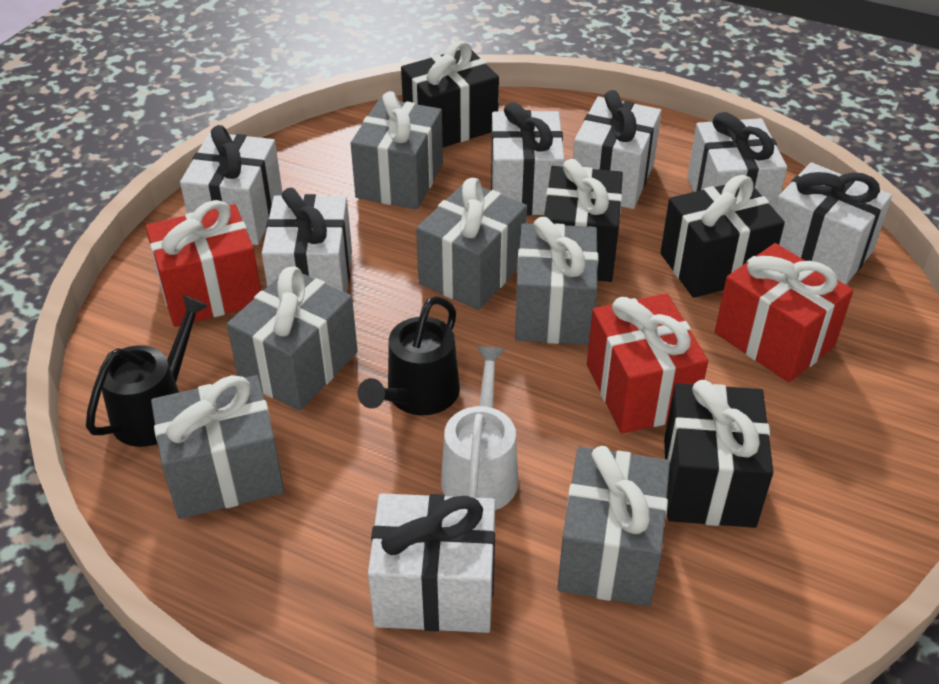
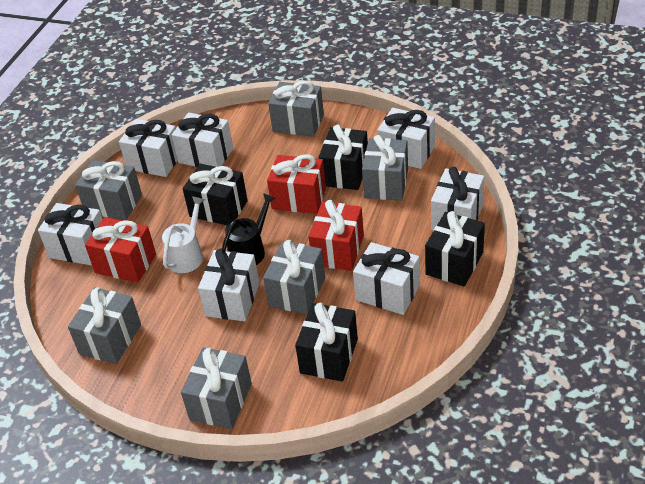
black watering can: 2 -> 1

